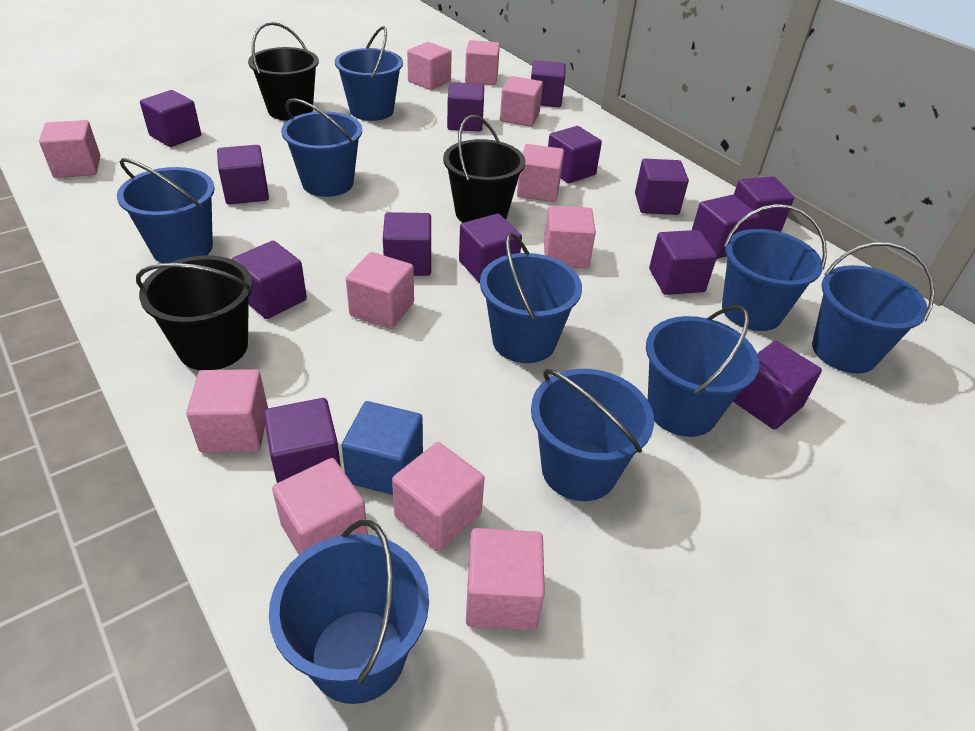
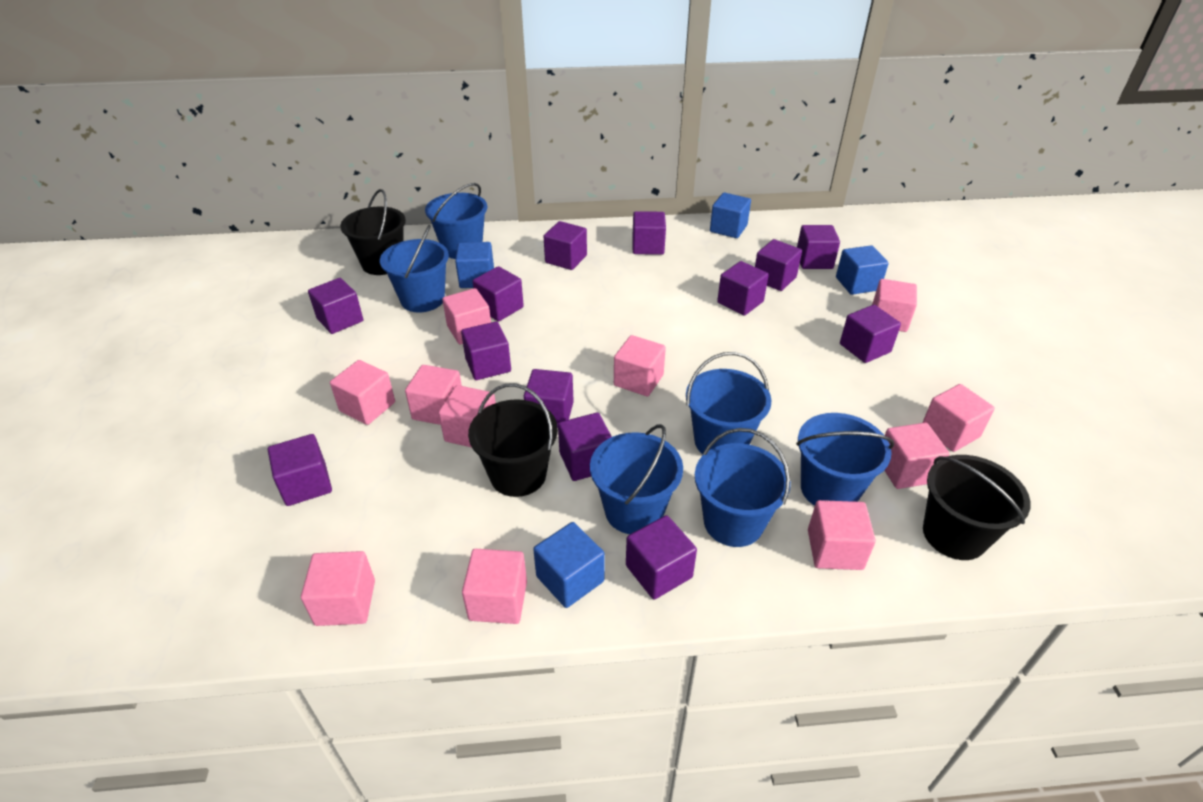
blue bucket: 9 -> 6
blue cube: 1 -> 4
purple cube: 14 -> 13

